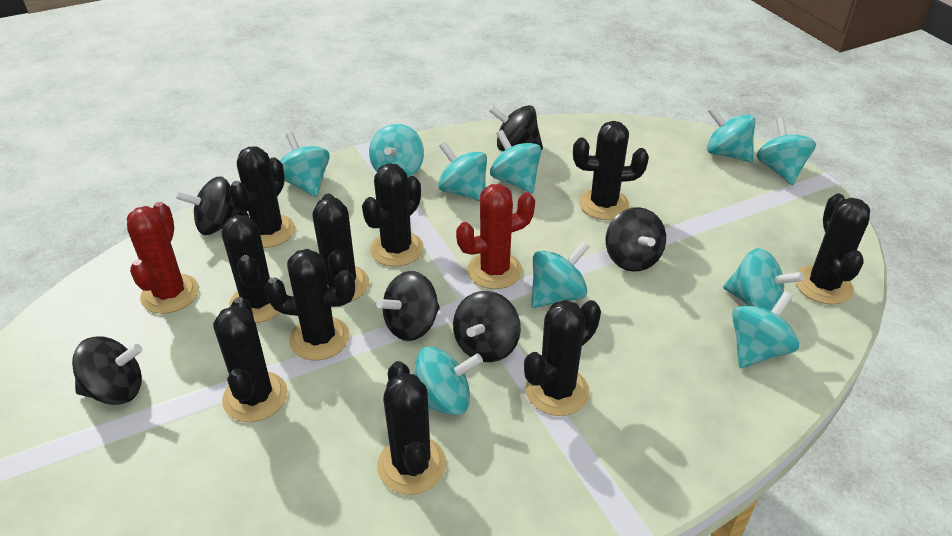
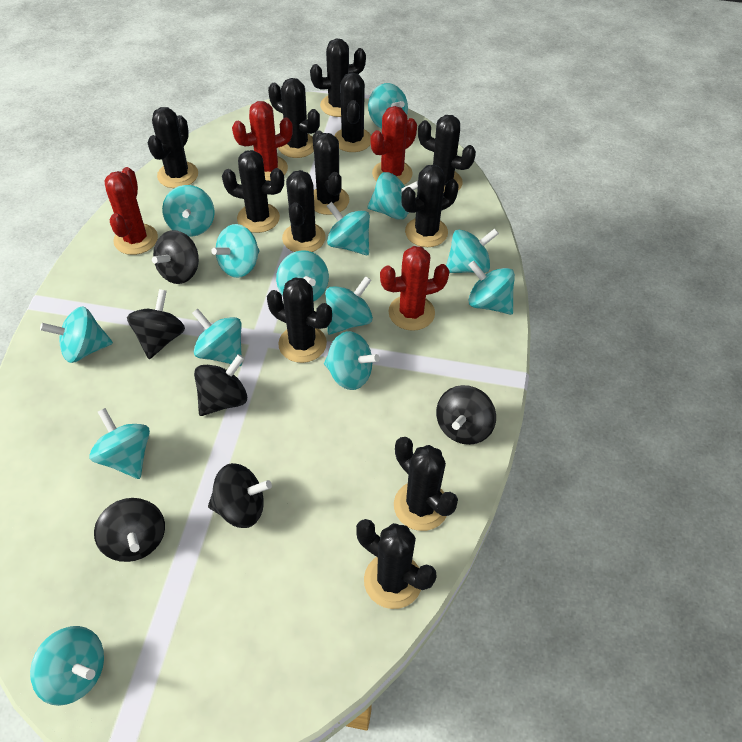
black cactus: 10 -> 12
red cactus: 2 -> 4
turquoise spinning top: 10 -> 14

